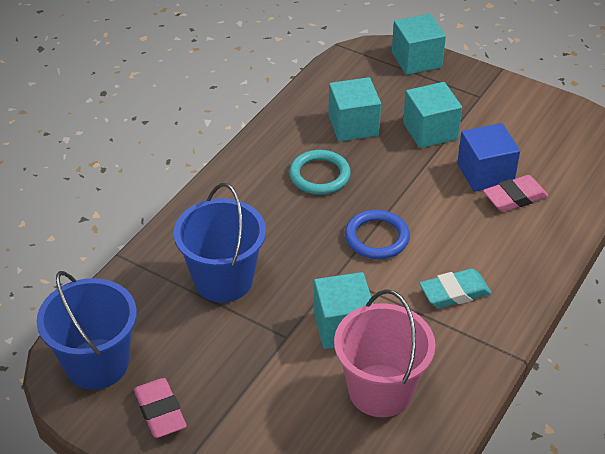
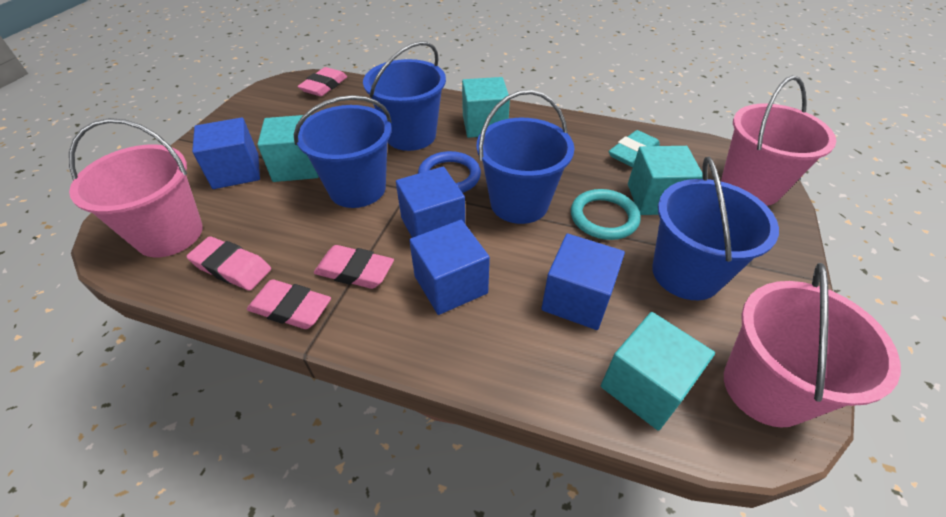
blue bucket: 2 -> 4
blue cube: 1 -> 4
pink bucket: 1 -> 3
pink eraser: 2 -> 4

